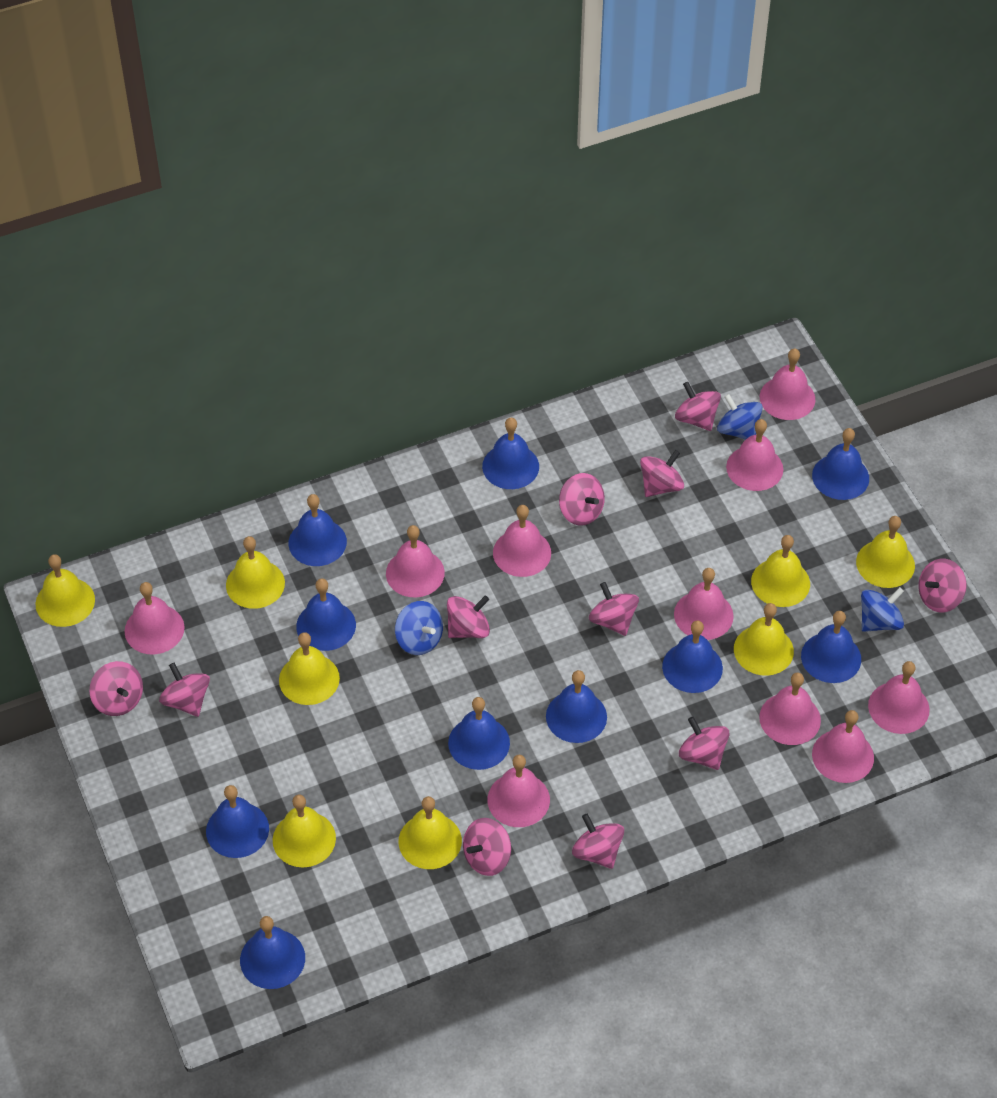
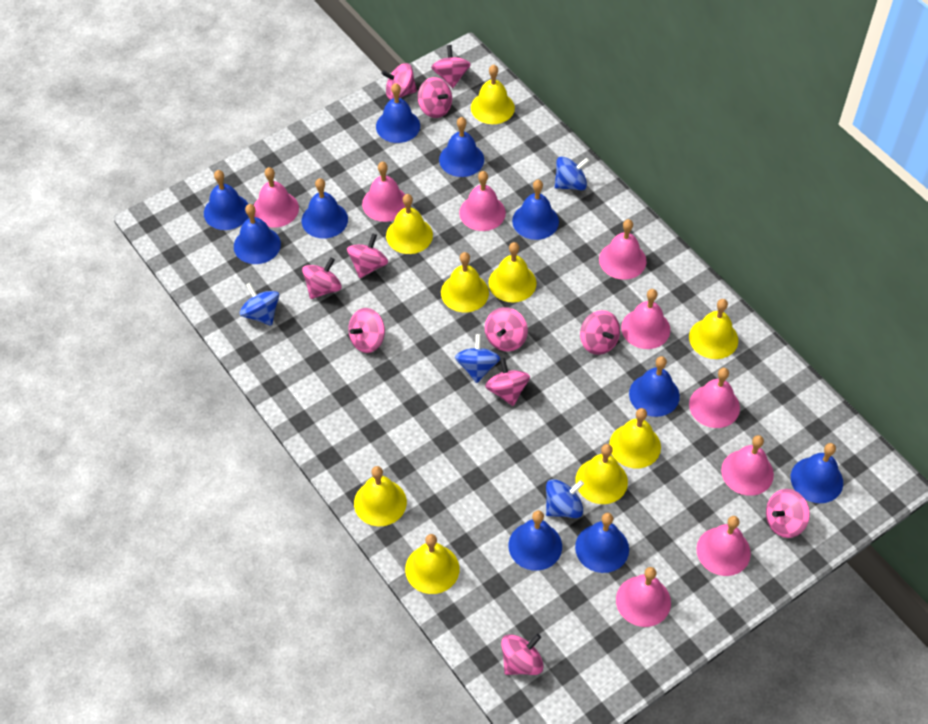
blue spinning top: 3 -> 4
pink bell: 10 -> 9
yellow bell: 8 -> 9

